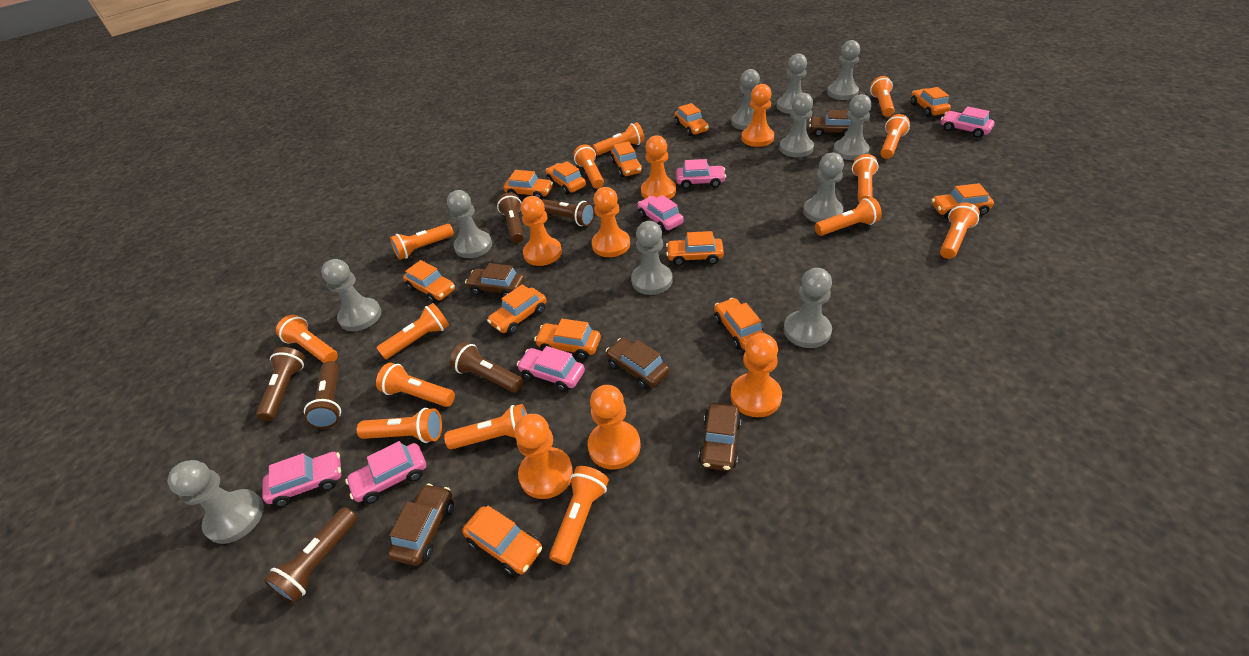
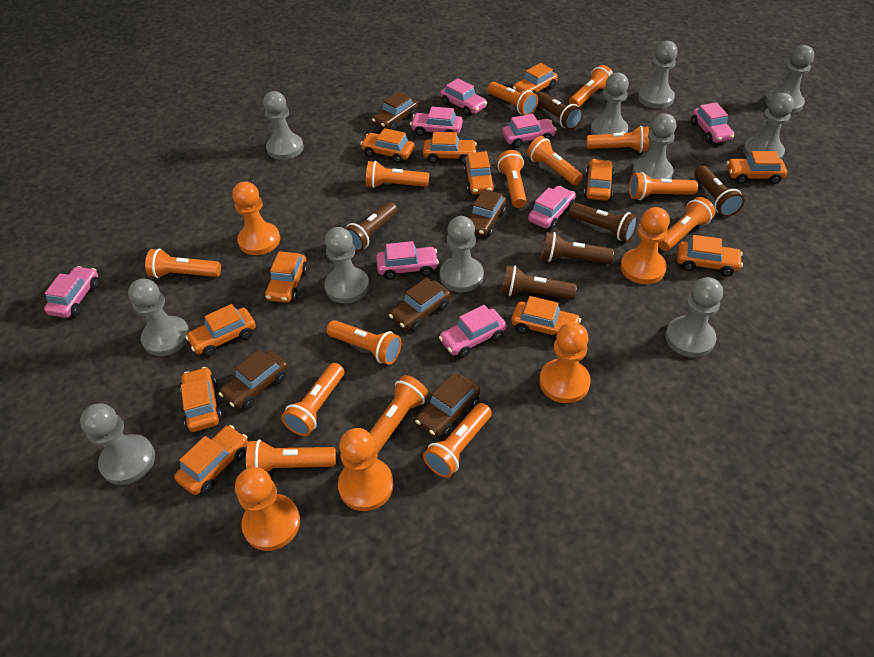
orange pawn: 7 -> 5
pink car: 6 -> 8

